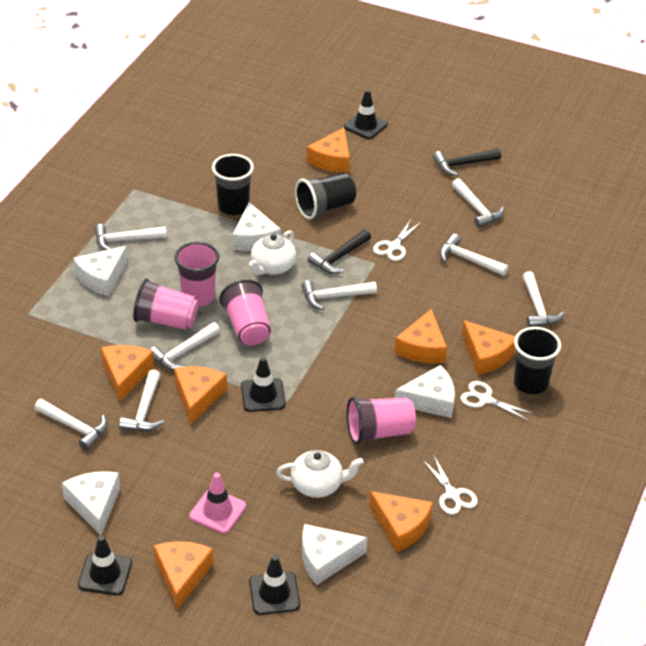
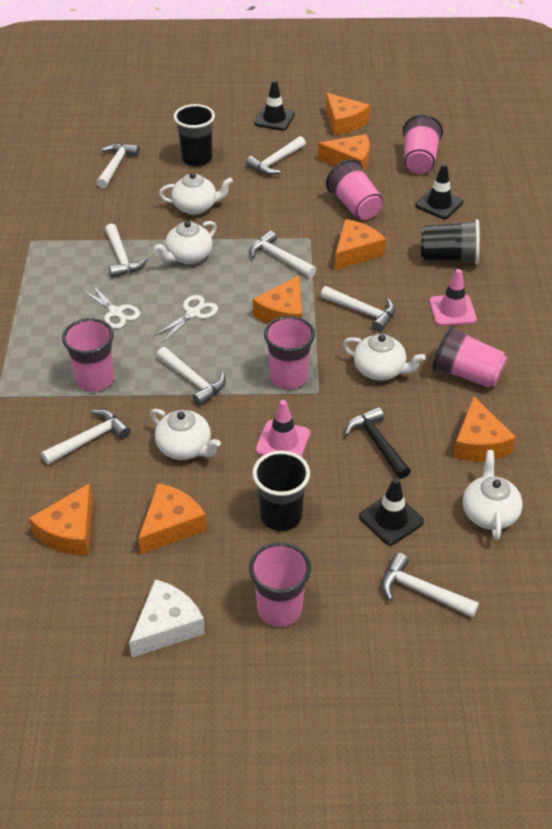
black hammer: 2 -> 1
black traffic cone: 4 -> 3
pink cup: 4 -> 6
pink traffic cone: 1 -> 2
white cheese: 5 -> 1
white scissors: 3 -> 2
white teapot: 2 -> 5

